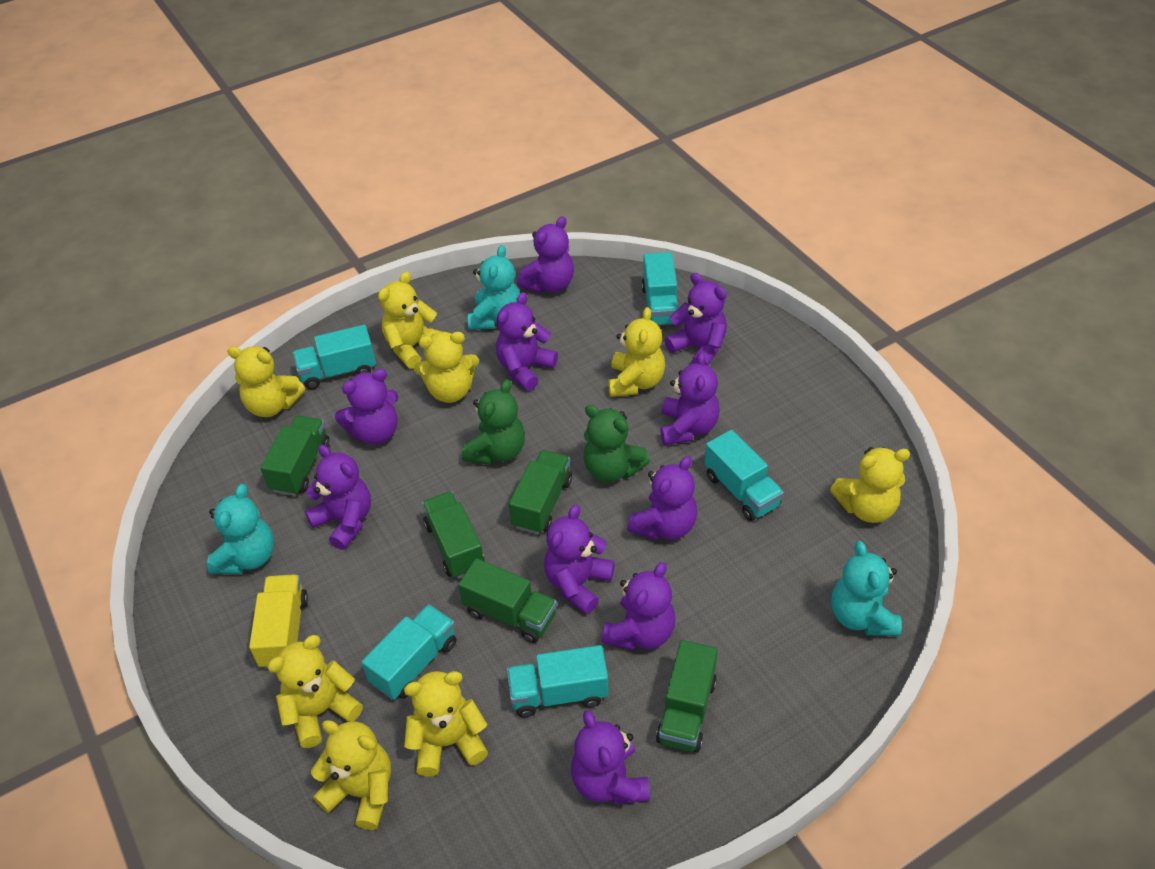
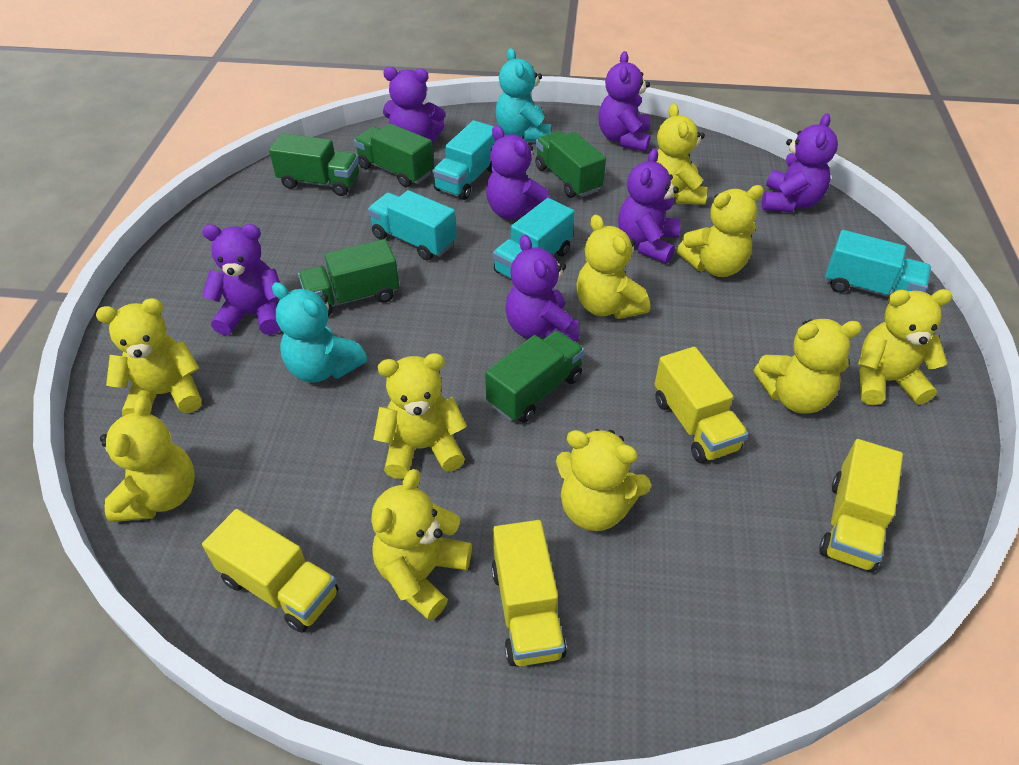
green teddy bear: 2 -> 0
purple teddy bear: 10 -> 7
turquoise teddy bear: 3 -> 2
turquoise truck: 5 -> 4
yellow teddy bear: 8 -> 10
yellow truck: 1 -> 4

